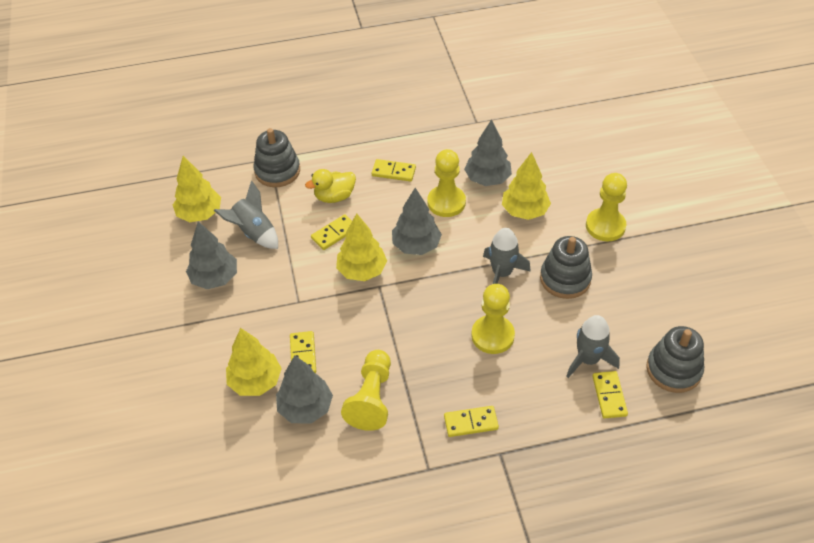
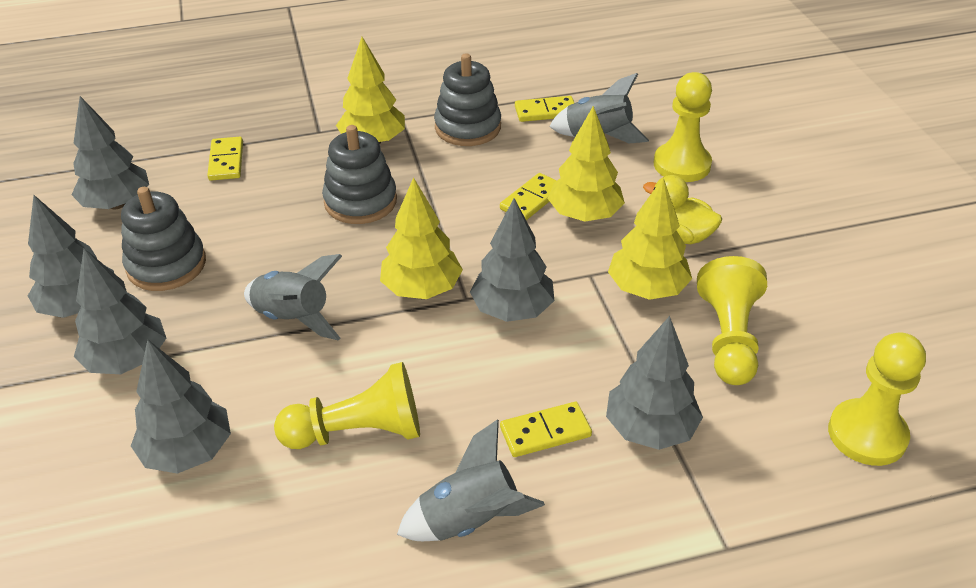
grey tree: 4 -> 6
yellow domino: 5 -> 4

